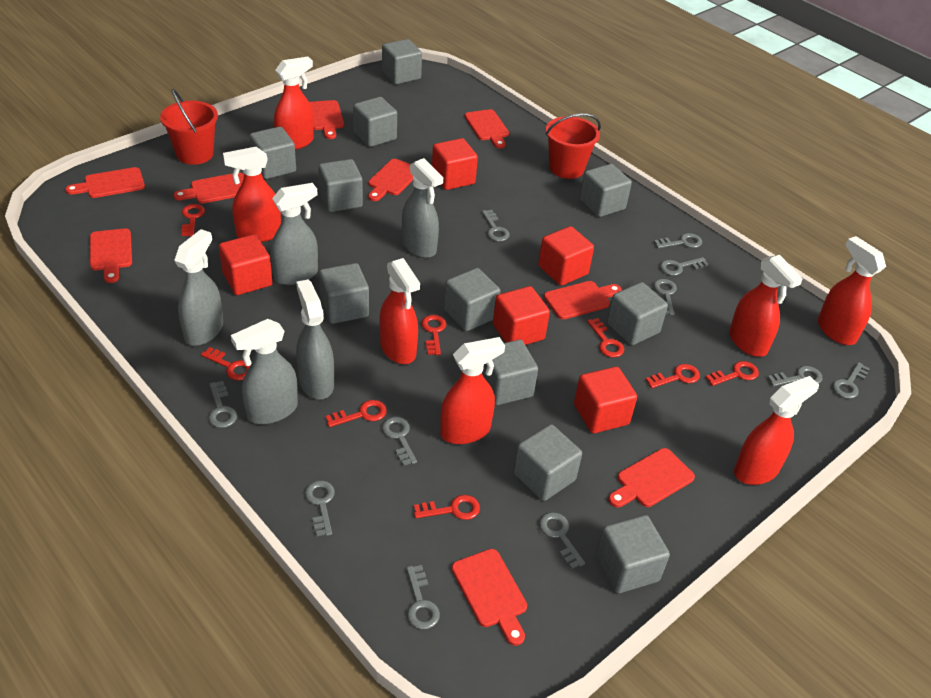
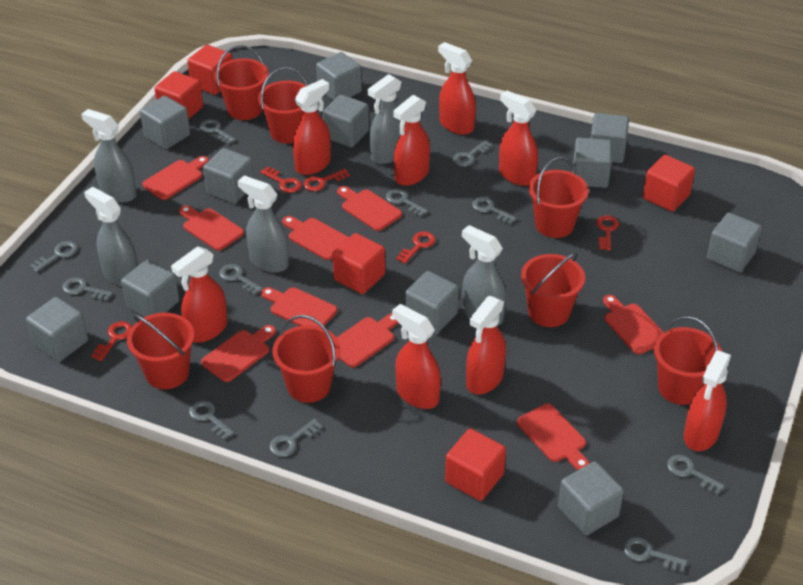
red bucket: 2 -> 7
red key: 8 -> 5
red spray bottle: 7 -> 8

